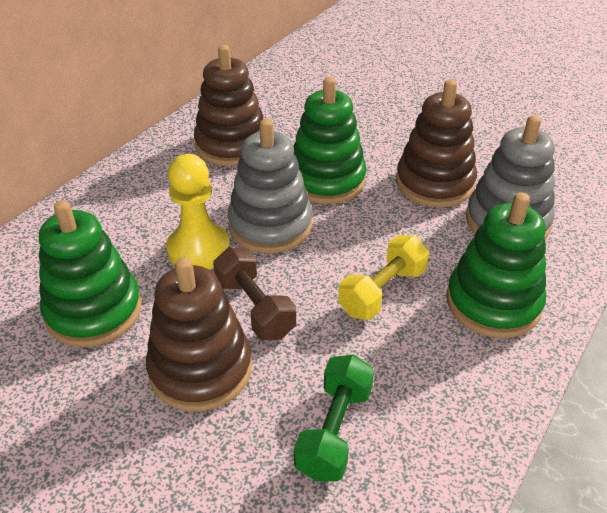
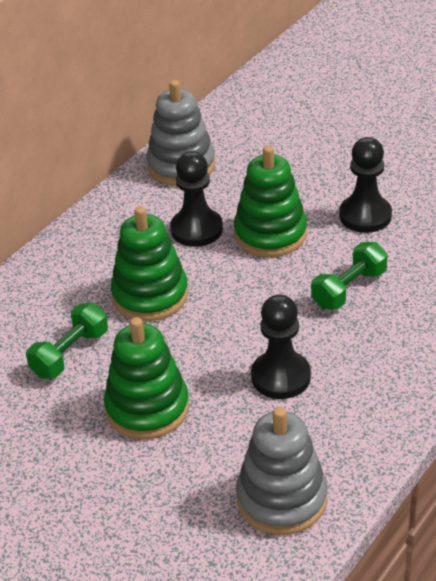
black pawn: 0 -> 3
brown dumbbell: 1 -> 0
brown stacking toy: 3 -> 0
green dumbbell: 1 -> 2
yellow dumbbell: 1 -> 0
yellow pawn: 1 -> 0

